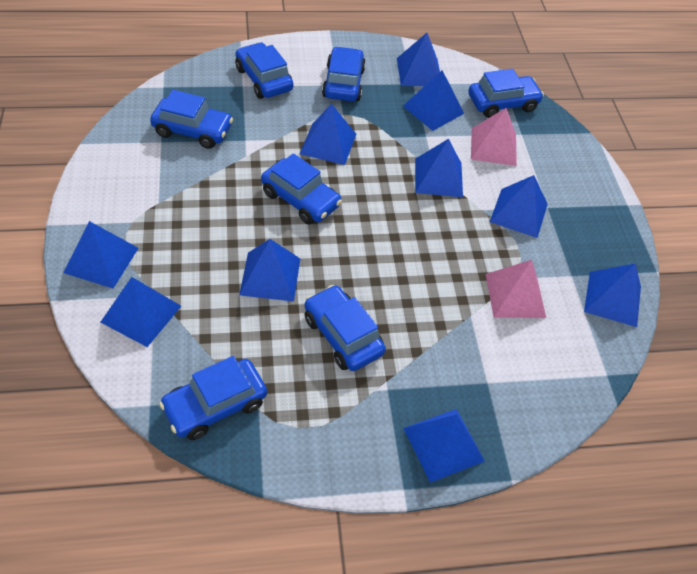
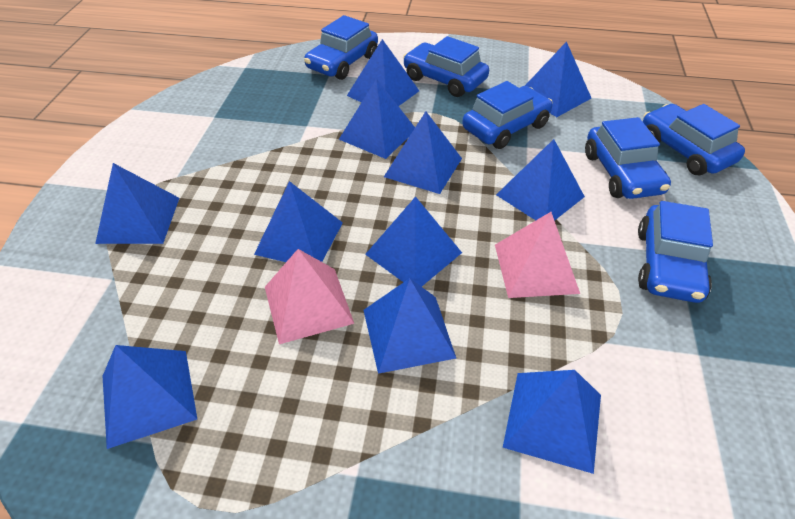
blue car: 7 -> 6
blue pyramid: 10 -> 11

